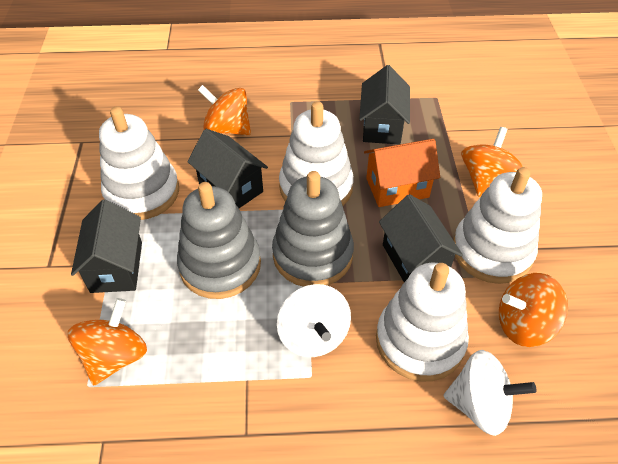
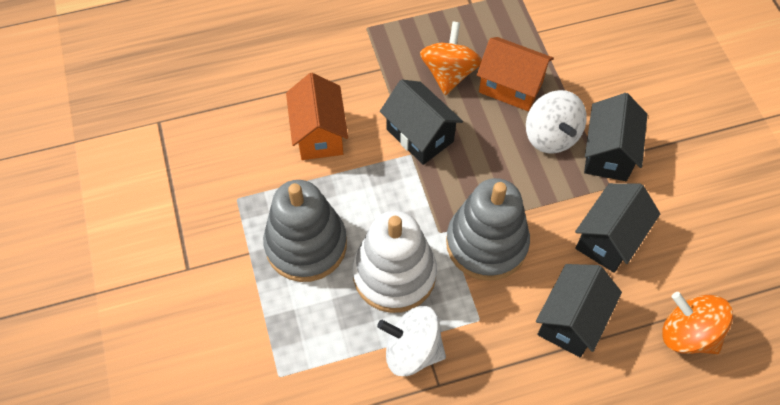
orange house: 1 -> 2
orange spinning top: 4 -> 2
white stacking toy: 4 -> 1

